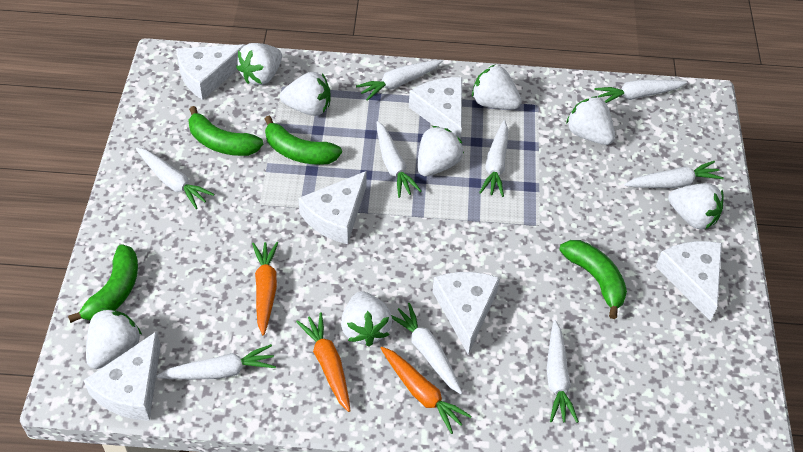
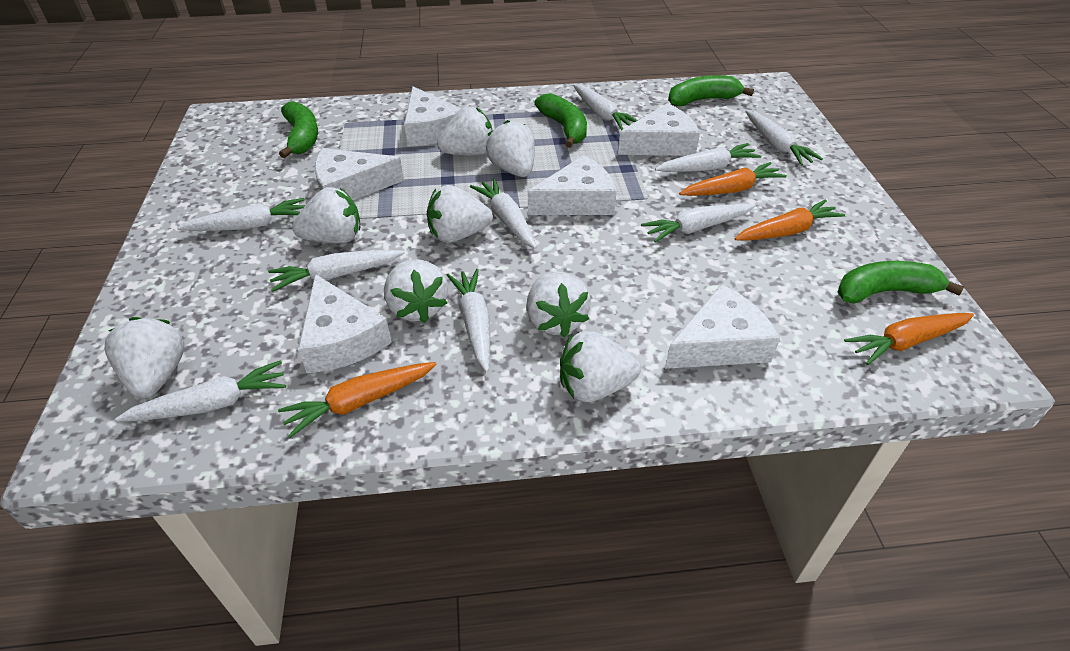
orange carrot: 3 -> 4

